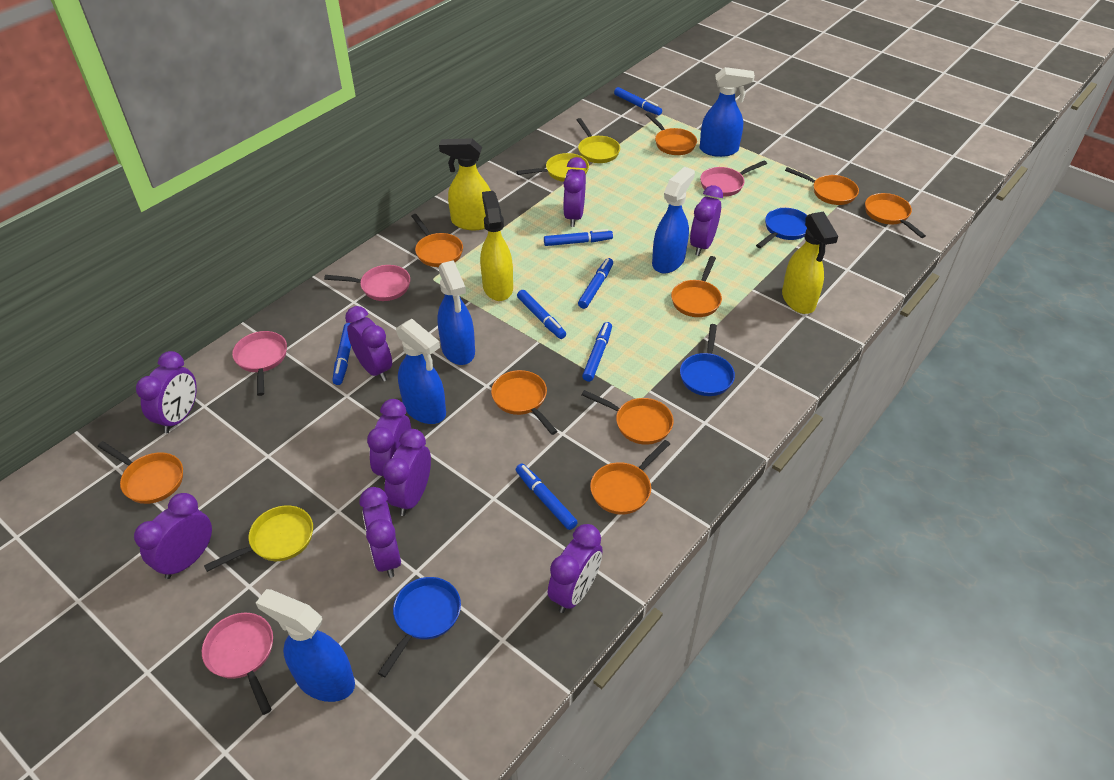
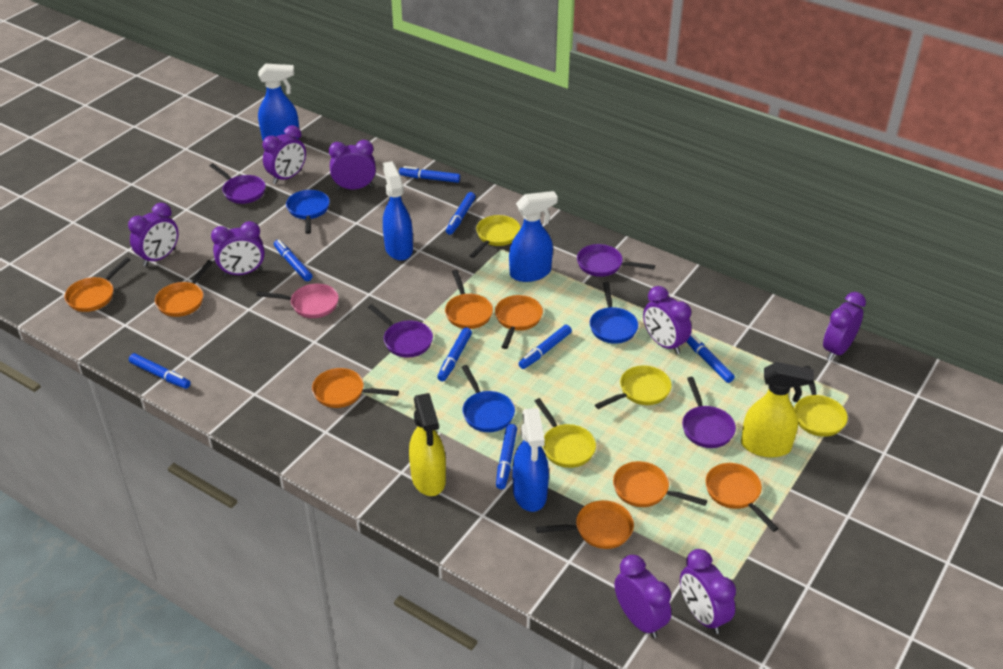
blue marker: 7 -> 8
blue spray bottle: 5 -> 4
orange pan: 9 -> 8
pink pan: 4 -> 1
purple clock: 9 -> 8
purple pan: 0 -> 4
yellow pan: 3 -> 4
yellow spray bottle: 3 -> 2

